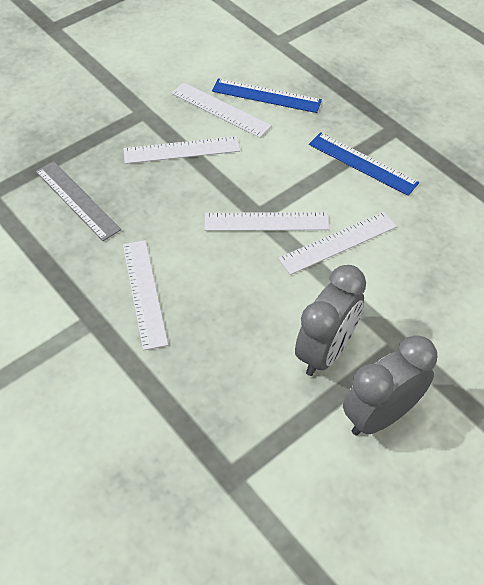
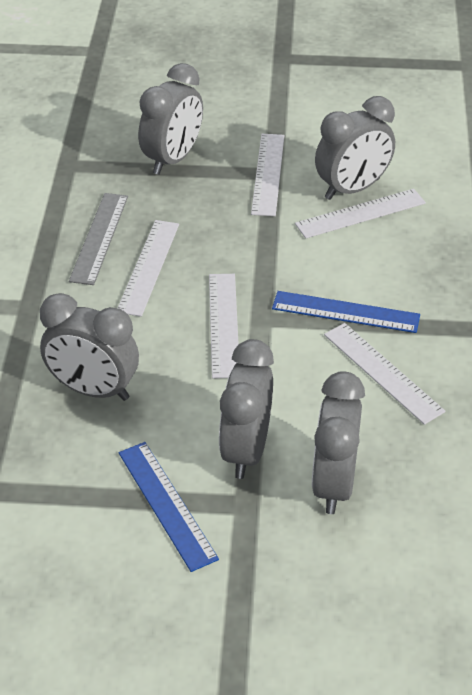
grey clock: 2 -> 5

